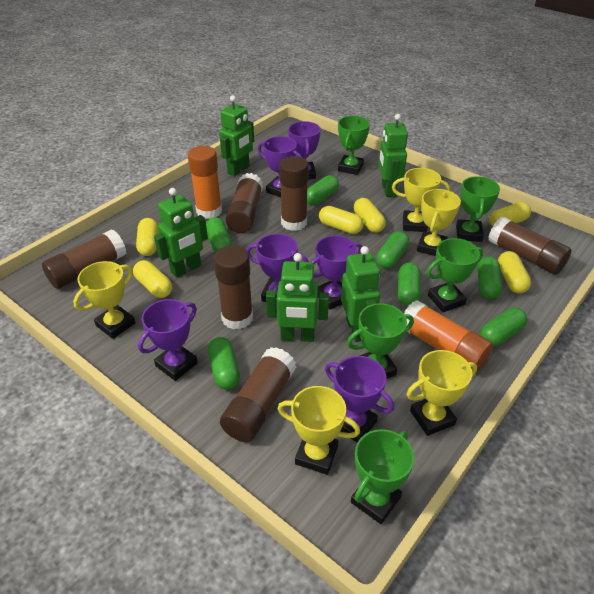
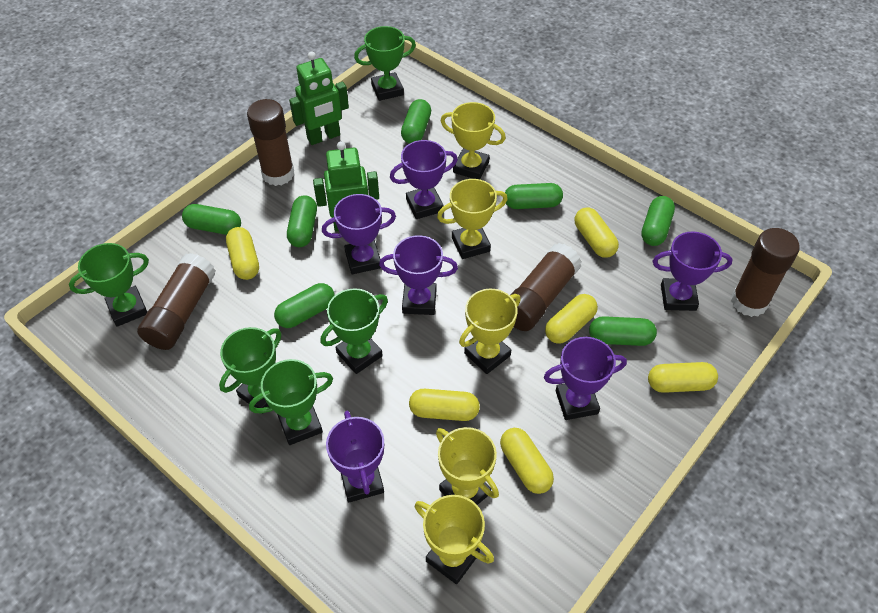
brown glue stick: 6 -> 4
green robot: 5 -> 2
orange glue stick: 2 -> 0

